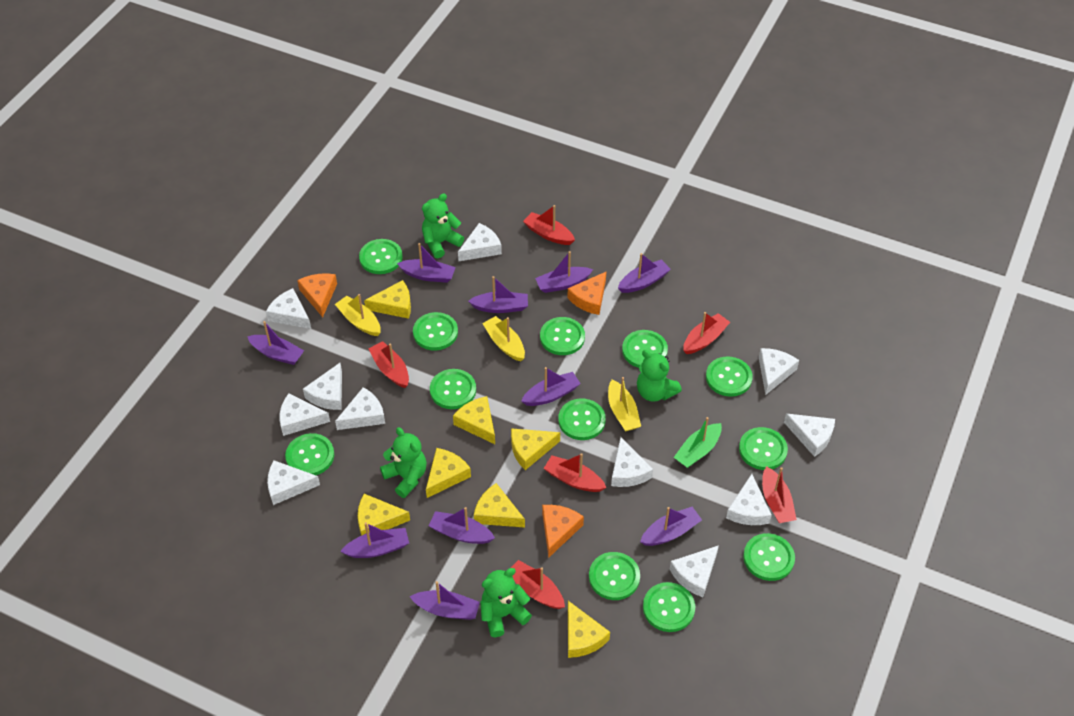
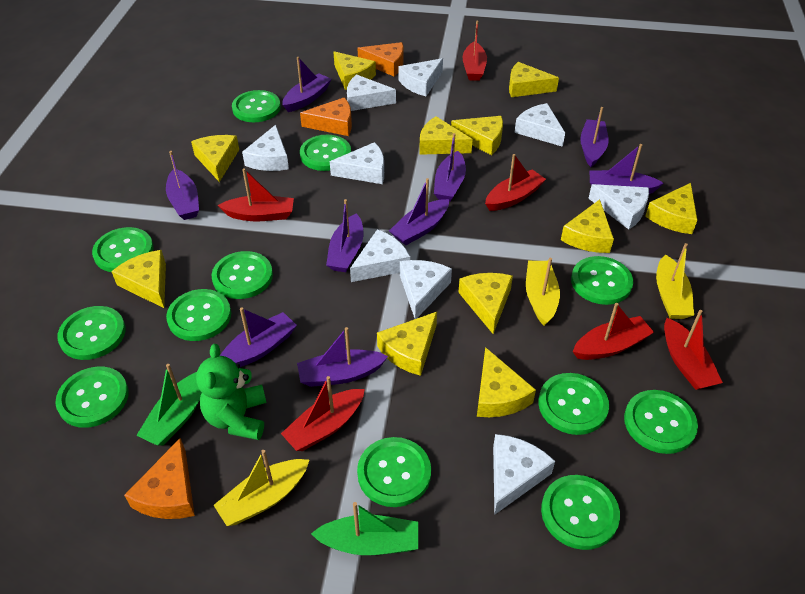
green boat: 1 -> 2
green teddy bear: 4 -> 1
purple boat: 10 -> 9
white cheese: 11 -> 9
yellow cheese: 7 -> 11

